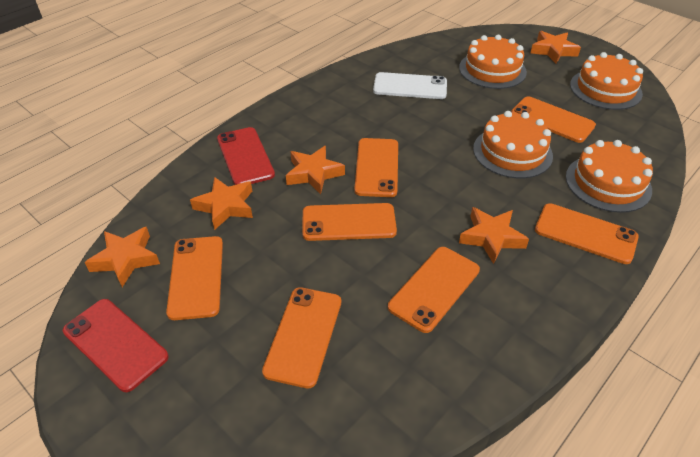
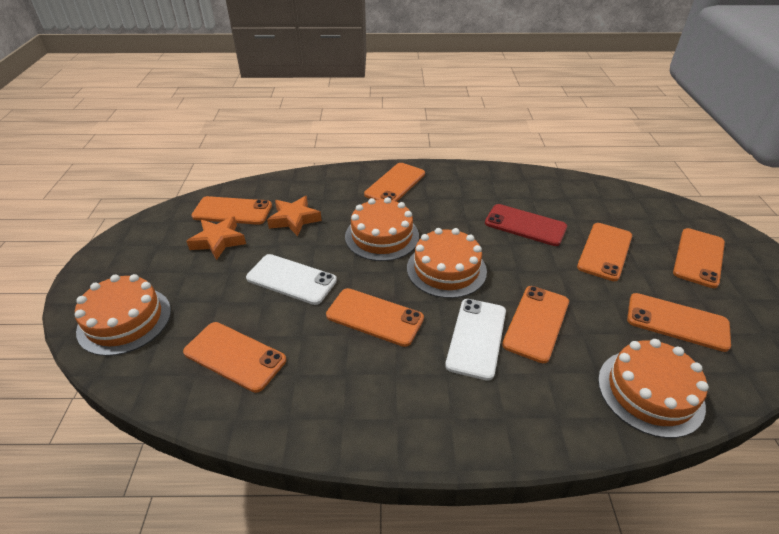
orange phone: 7 -> 8
orange star: 5 -> 2
red phone: 2 -> 1
white phone: 1 -> 2

